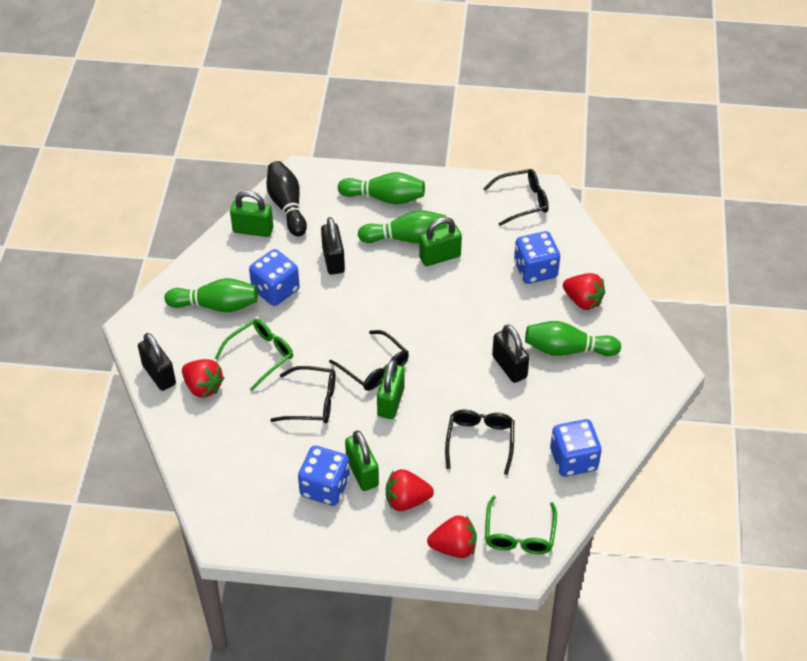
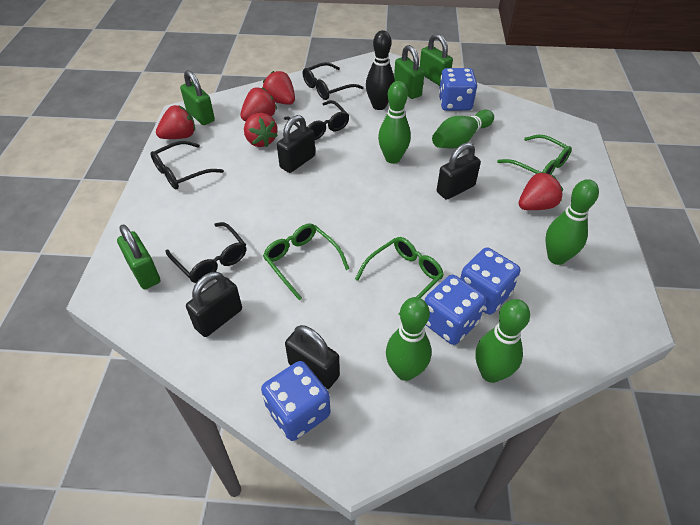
black padlock: 3 -> 4
green bowling pin: 4 -> 5
green glasses: 2 -> 3
red strawberry: 4 -> 5

